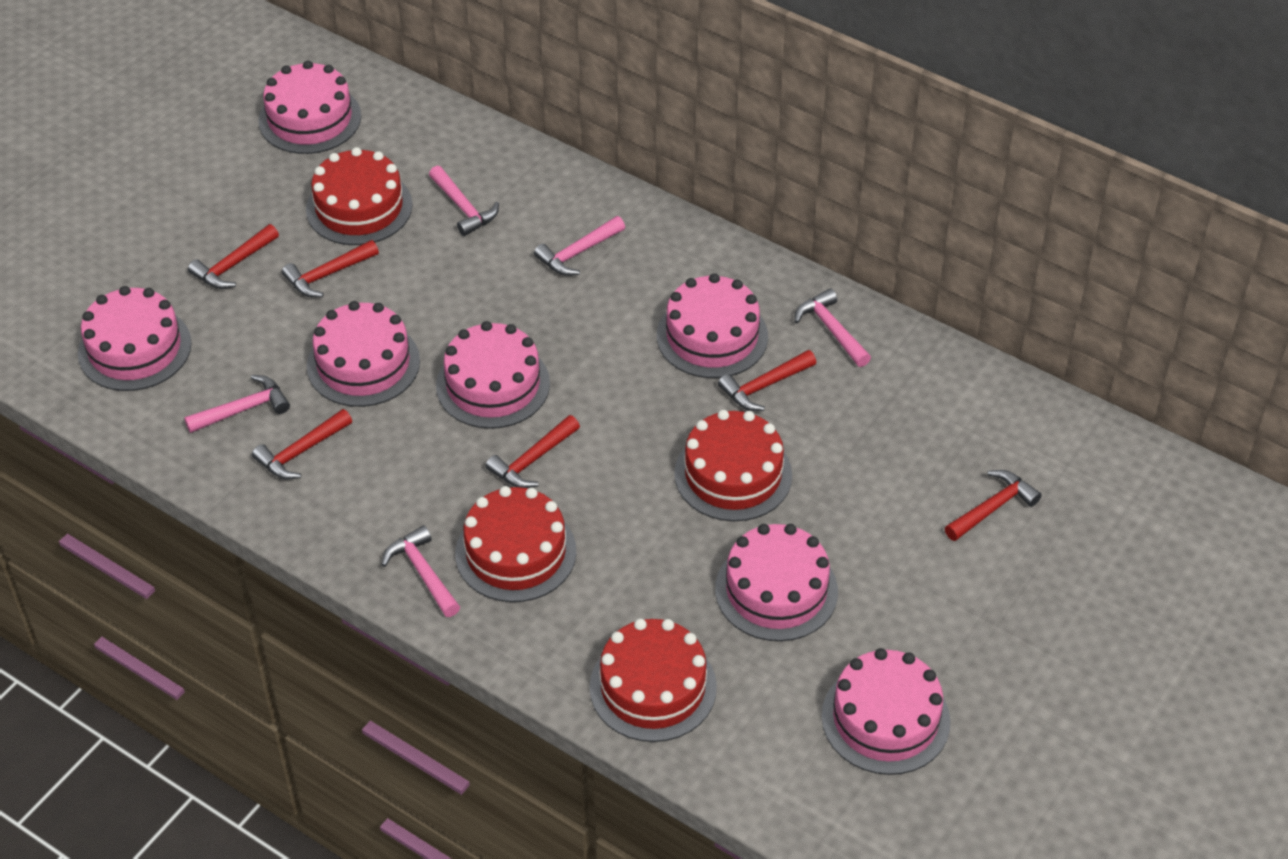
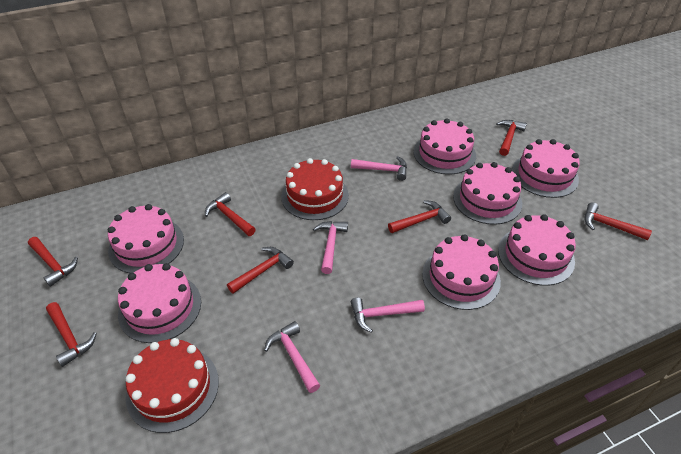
pink hammer: 5 -> 4
red cake: 4 -> 2
red hammer: 6 -> 7

